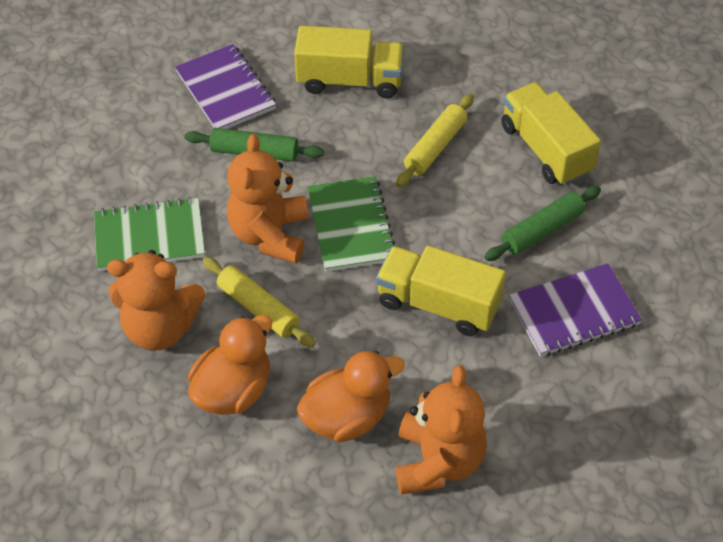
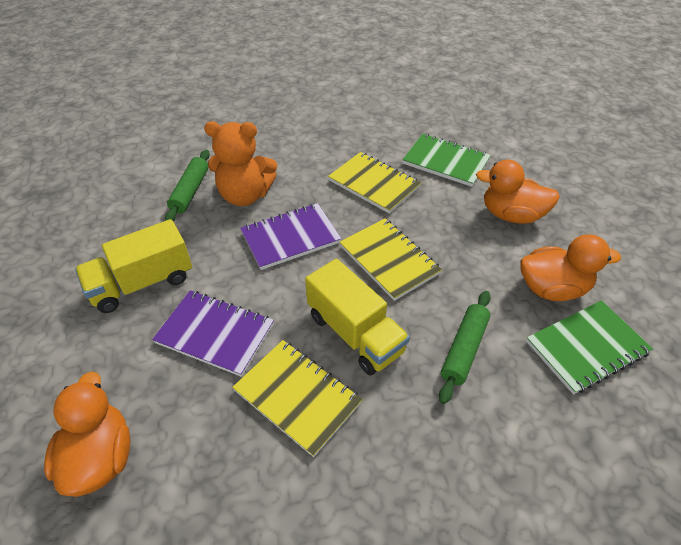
orange duck: 2 -> 3
orange teddy bear: 3 -> 1
yellow notebook: 0 -> 3
yellow rolling pin: 2 -> 0
yellow truck: 3 -> 2

